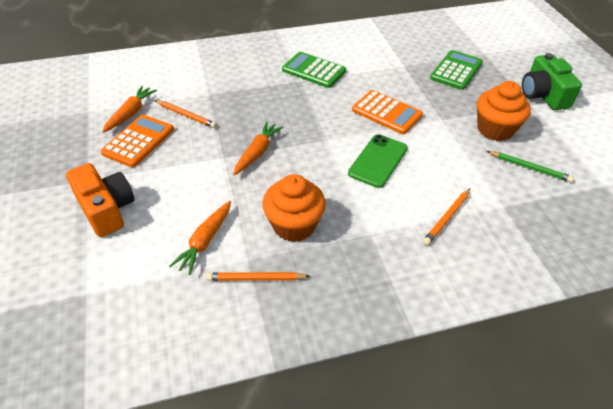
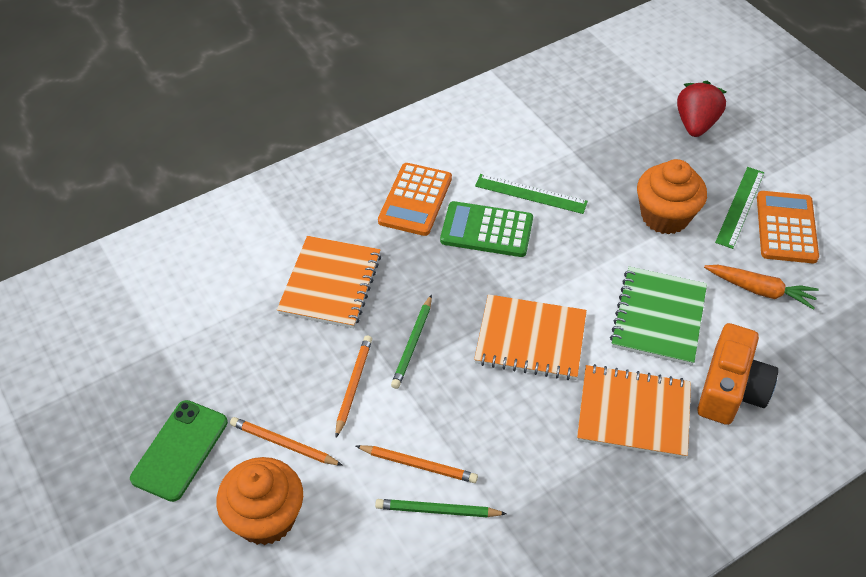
green calculator: 2 -> 1
green camera: 1 -> 0
green notebook: 0 -> 1
green pencil: 1 -> 2
green ruler: 0 -> 2
orange carrot: 3 -> 1
orange notebook: 0 -> 3
red strawberry: 0 -> 1

